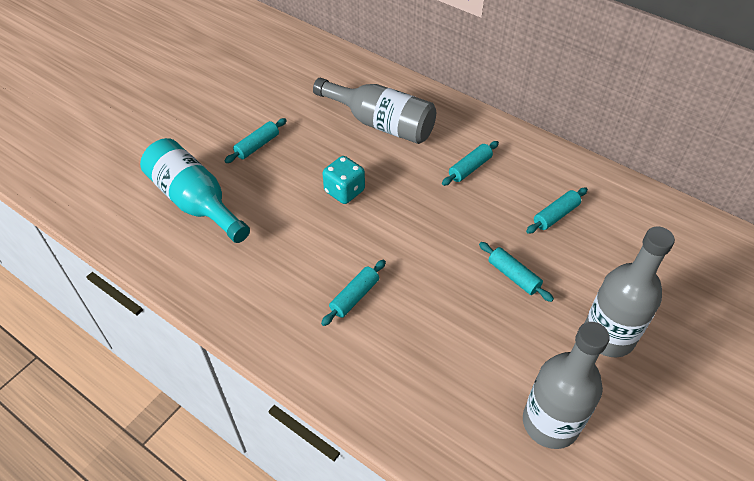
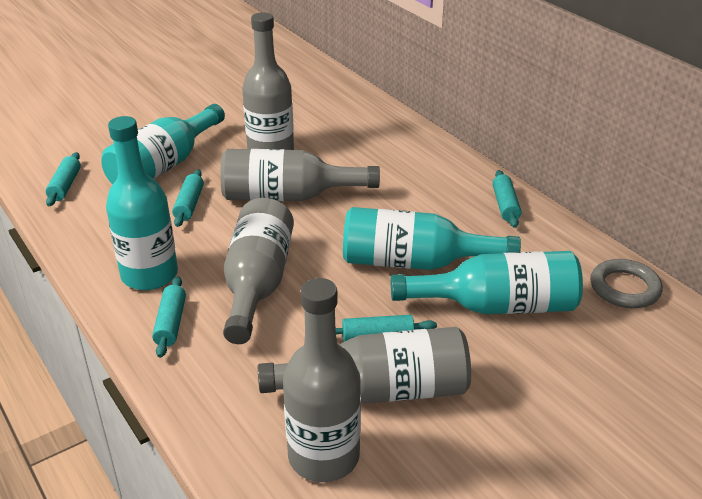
grey bottle: 3 -> 5
grey ring: 0 -> 1
turquoise bottle: 1 -> 4
turquoise dice: 1 -> 0

